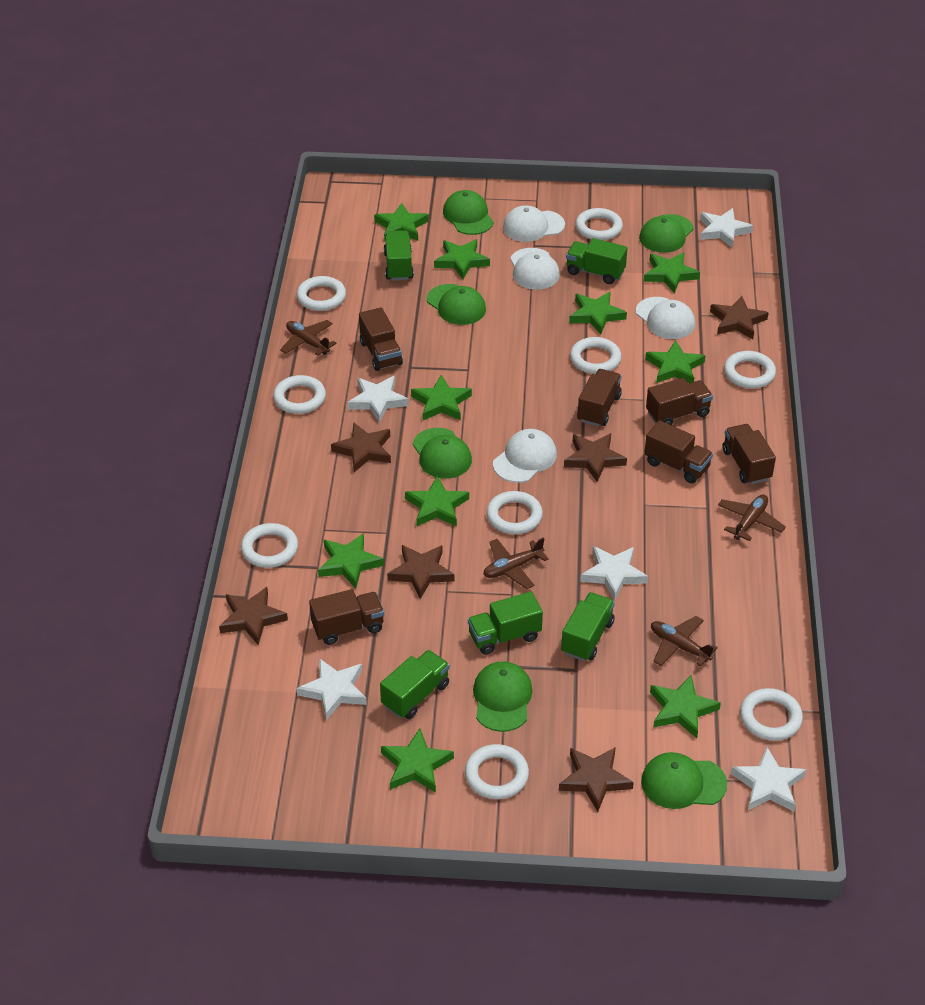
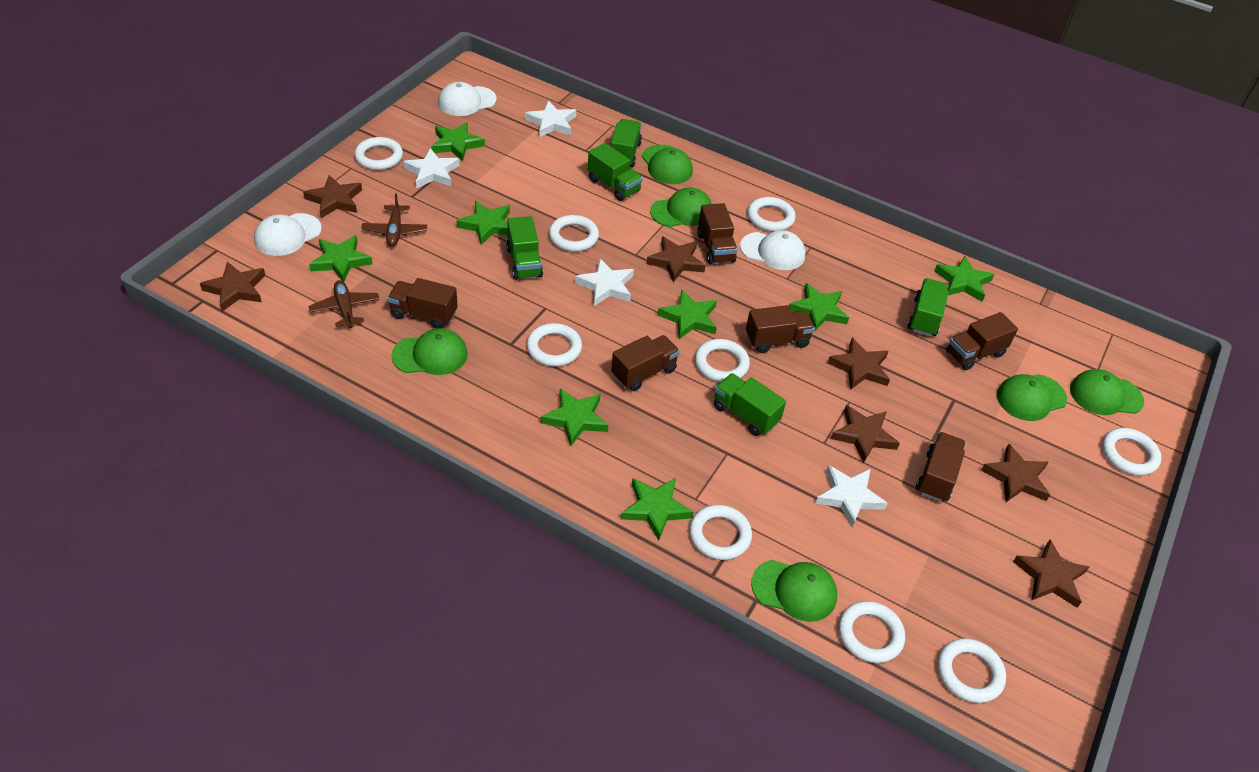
brown plane: 4 -> 2
brown star: 6 -> 7
green star: 10 -> 8
white cap: 4 -> 3
white star: 5 -> 4

